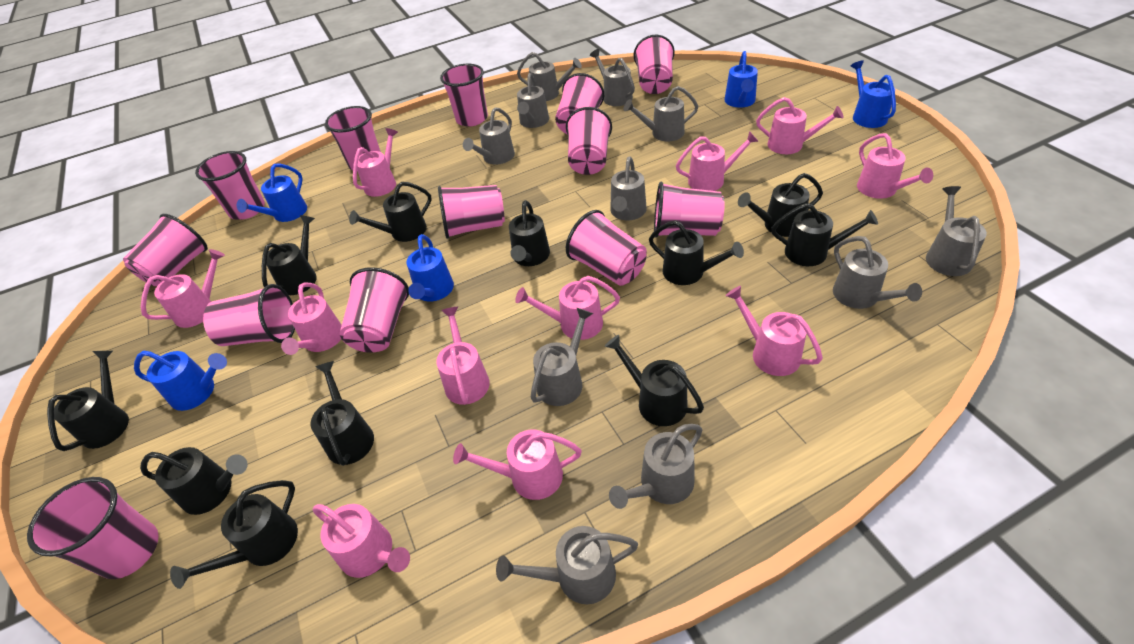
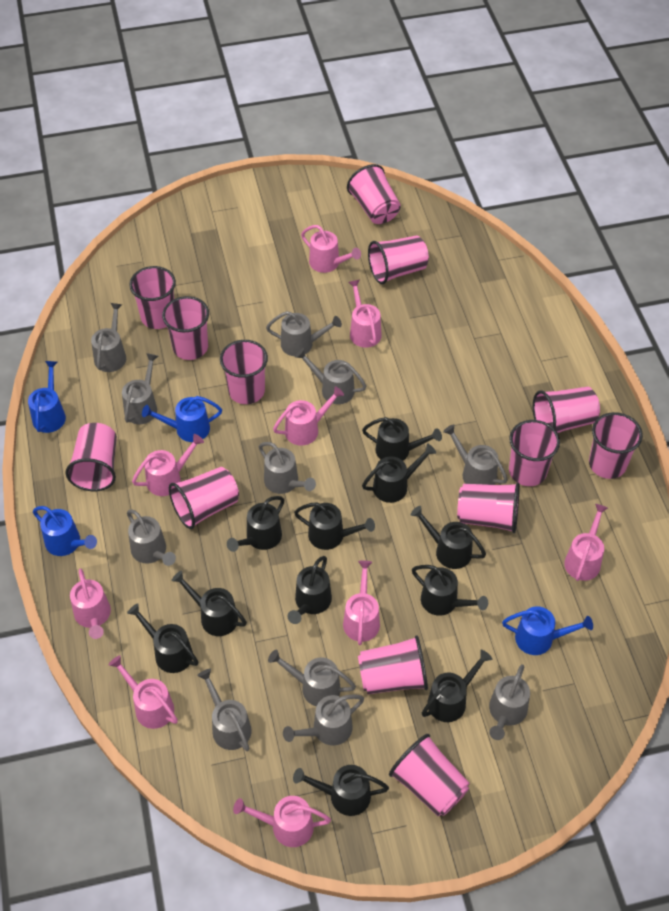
blue watering can: 5 -> 4
pink watering can: 11 -> 9

